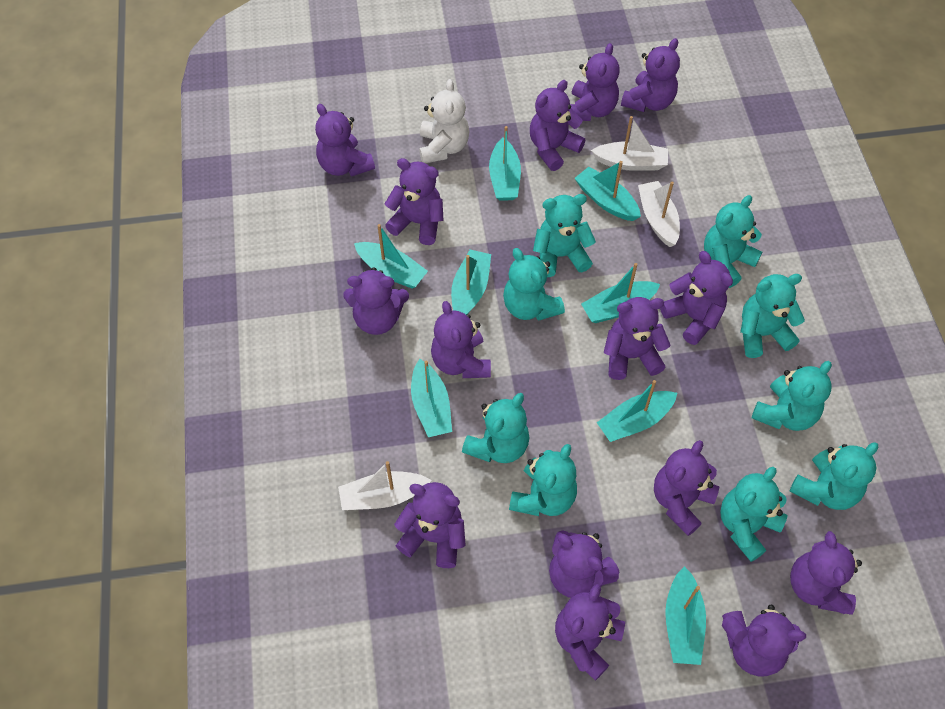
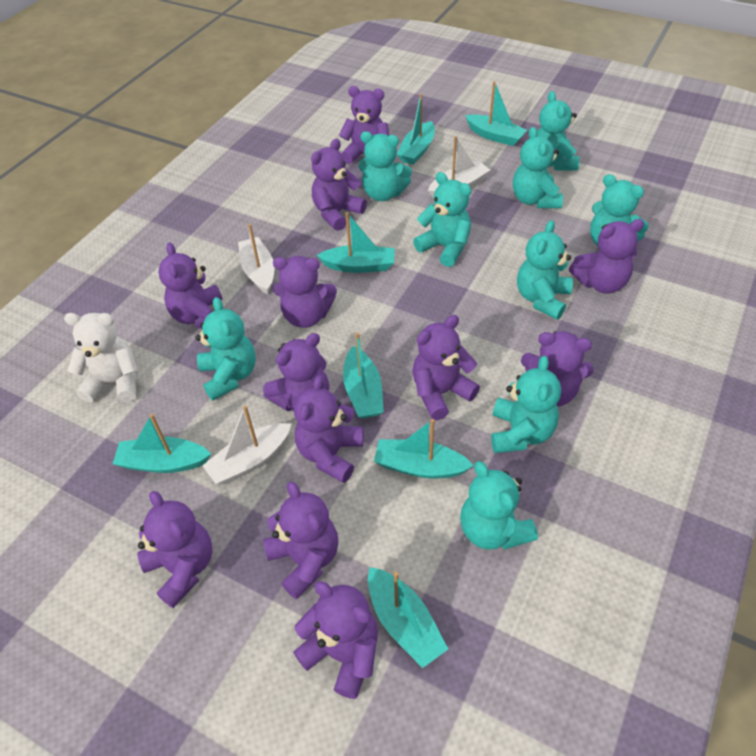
purple teddy bear: 15 -> 12
turquoise boat: 8 -> 7

